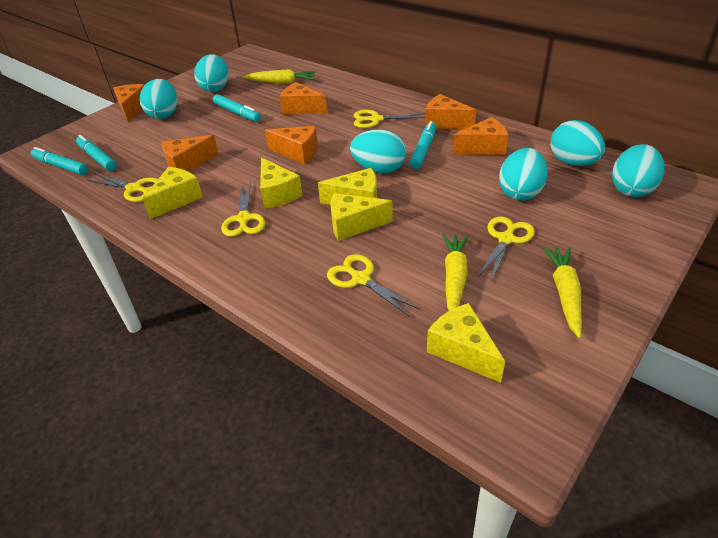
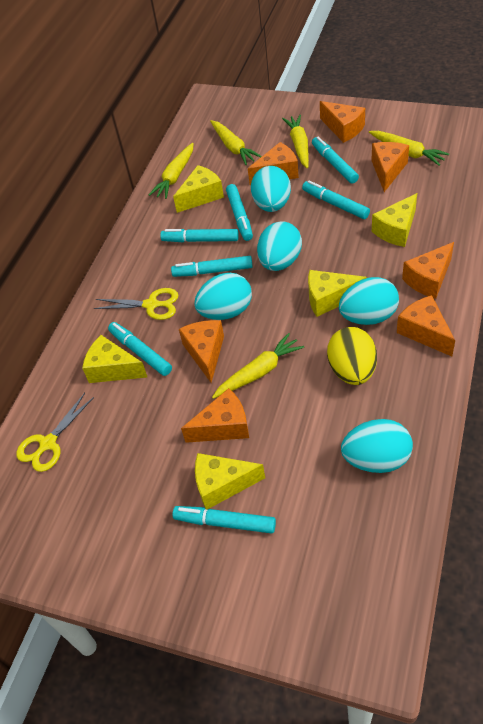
orange cheese: 6 -> 7
turquoise egg: 6 -> 5
turquoise marker: 4 -> 7
yellow carrot: 3 -> 5
yellow egg: 0 -> 1
yellow scissors: 5 -> 2

